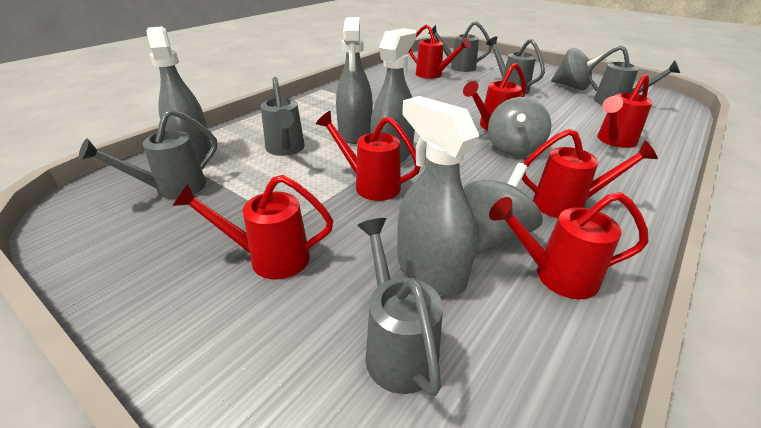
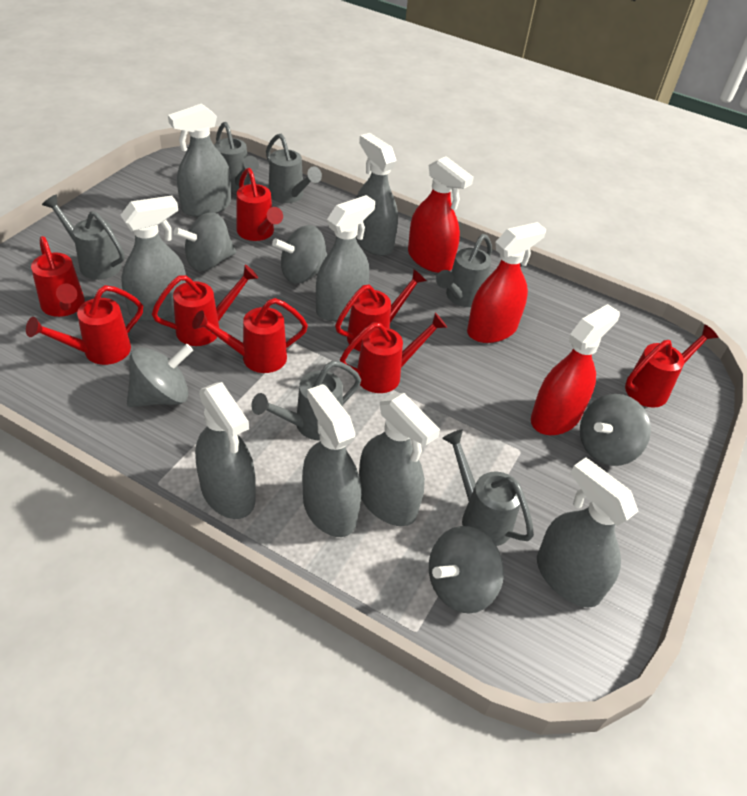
grey spinning top: 3 -> 5
grey spray bottle: 4 -> 8
red spray bottle: 0 -> 3
red watering can: 7 -> 8

